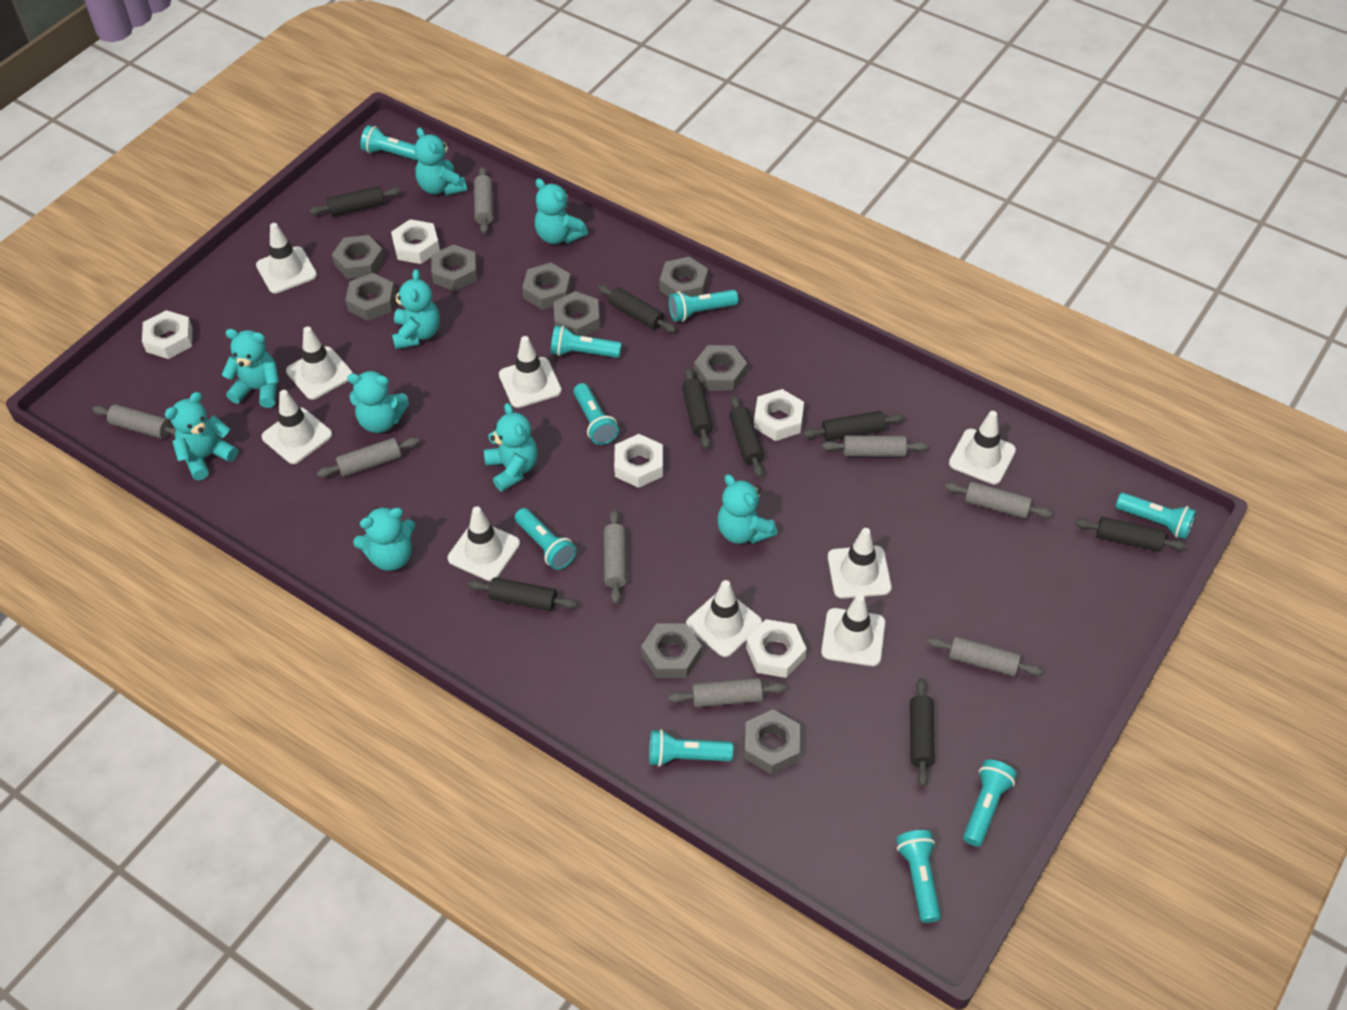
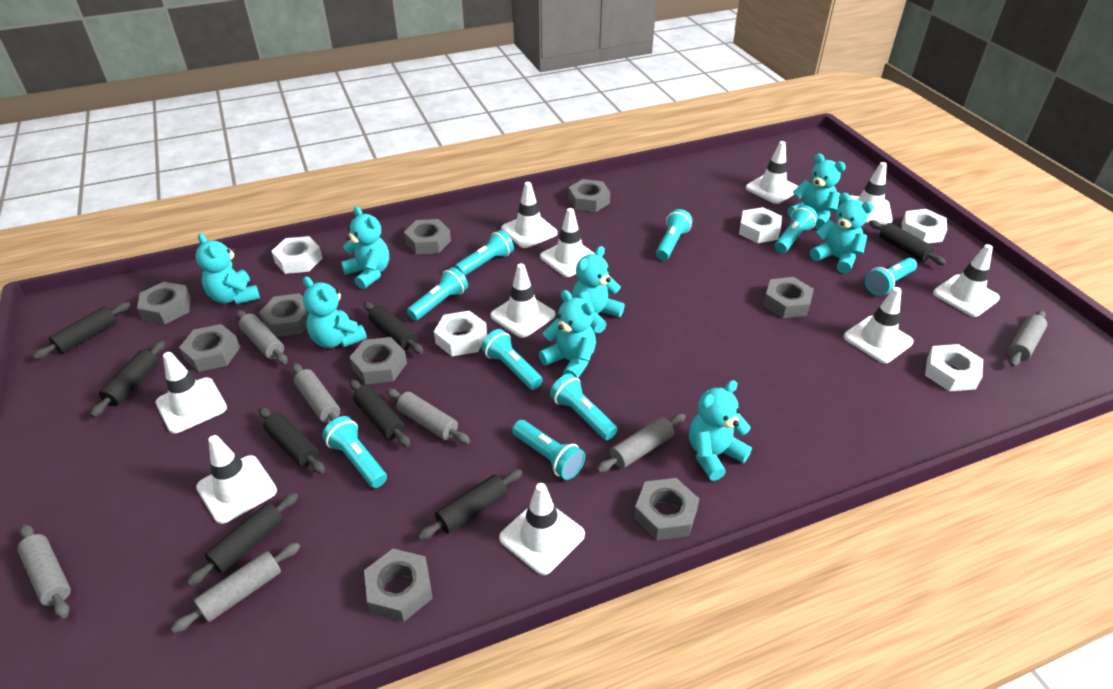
grey rolling pin: 8 -> 7
turquoise teddy bear: 9 -> 8
white traffic cone: 9 -> 10

